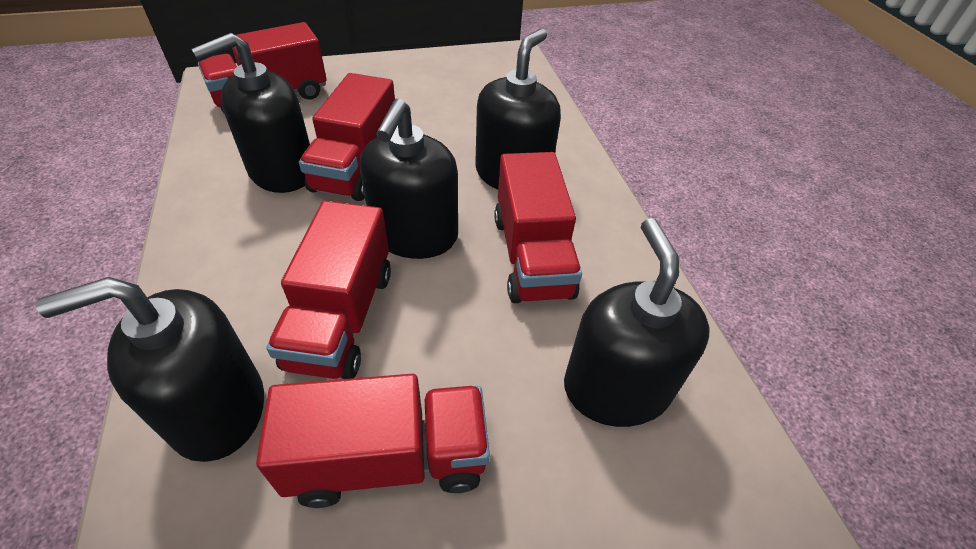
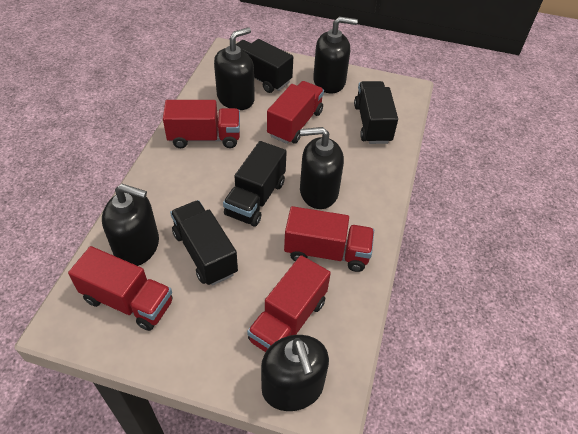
black truck: 0 -> 4

